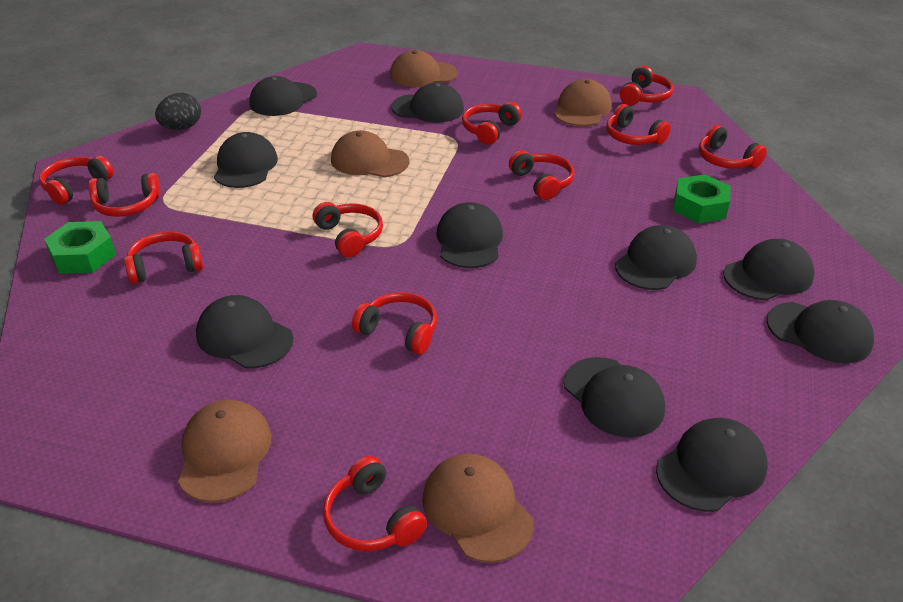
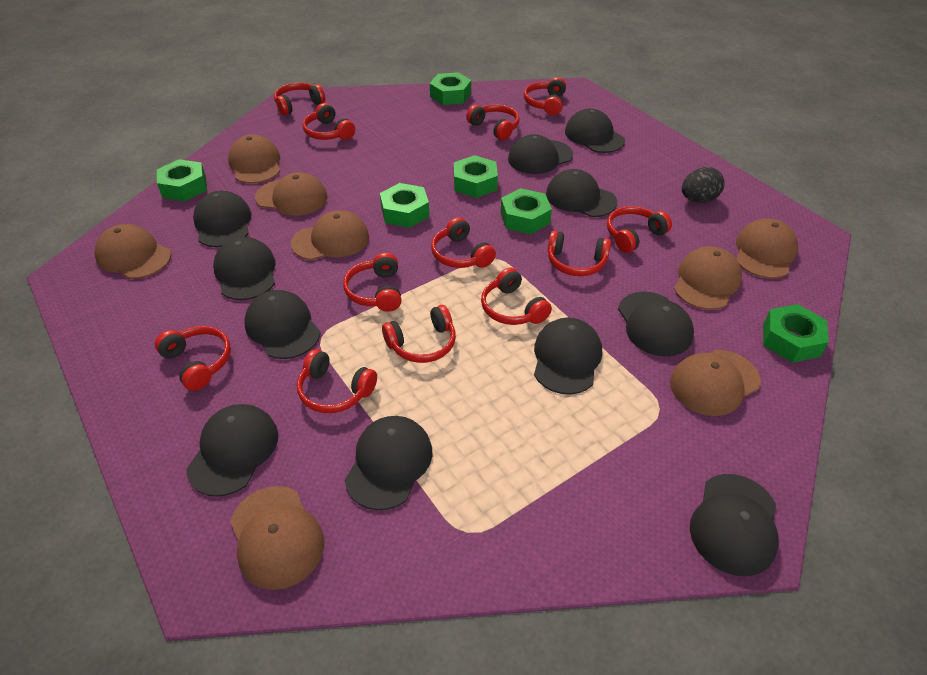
black cap: 10 -> 11
brown cap: 5 -> 8
green nut: 2 -> 6
red headphones: 11 -> 12

